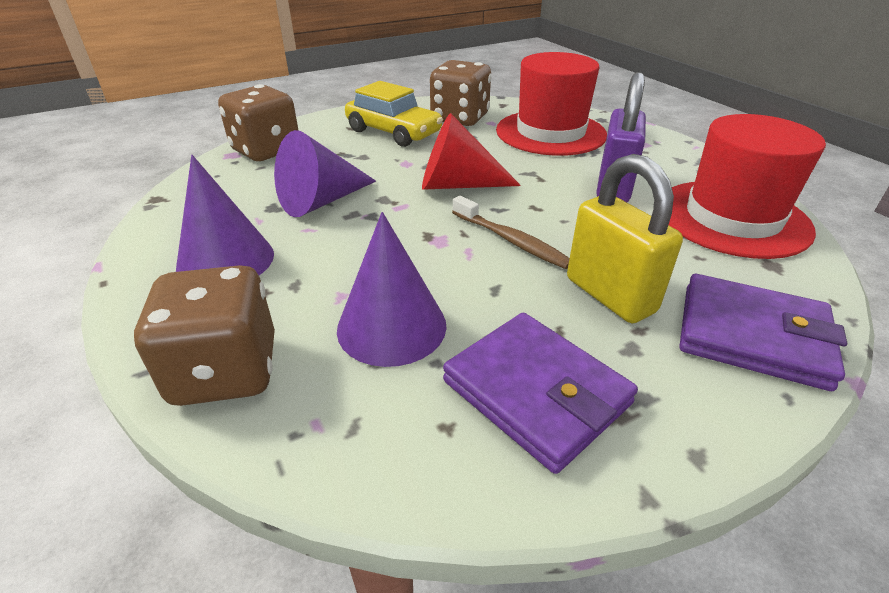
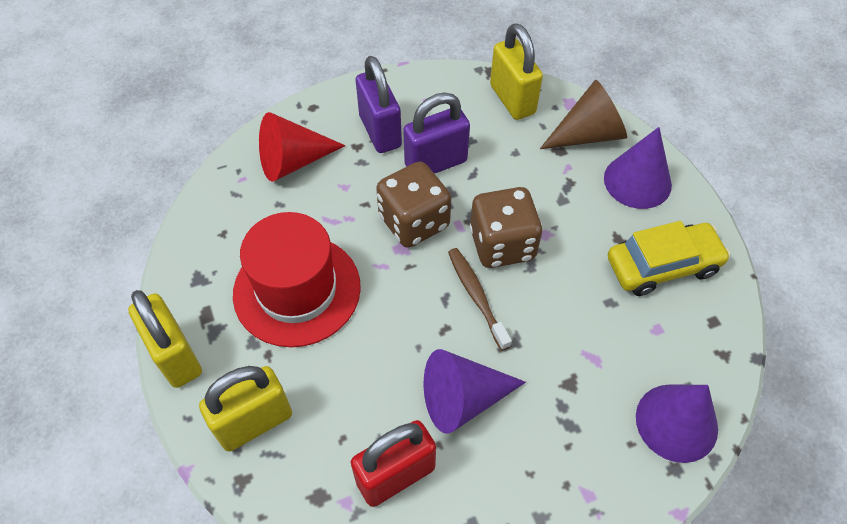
brown cone: 0 -> 1
brown dice: 3 -> 2
purple padlock: 1 -> 2
purple wallet: 2 -> 0
red hat: 2 -> 1
red padlock: 0 -> 1
yellow padlock: 1 -> 3

